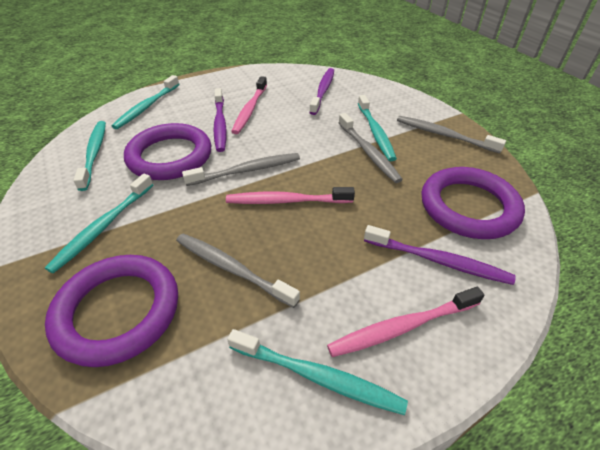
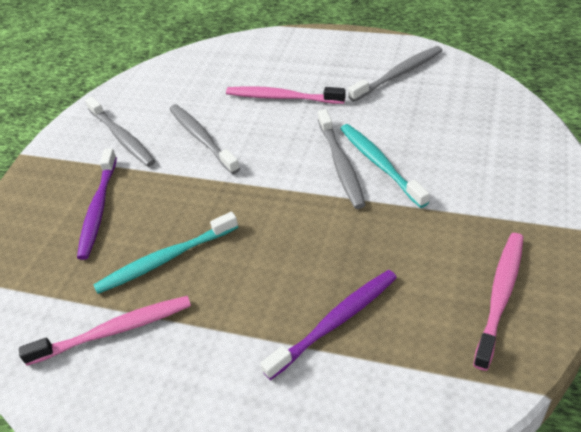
purple ring: 3 -> 0
purple toothbrush: 3 -> 2
turquoise toothbrush: 5 -> 2

